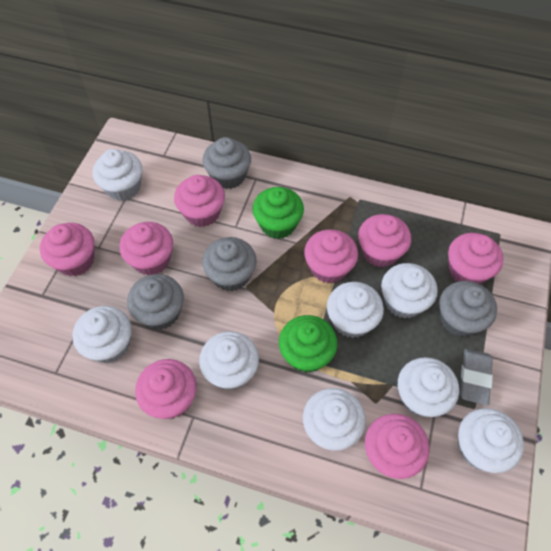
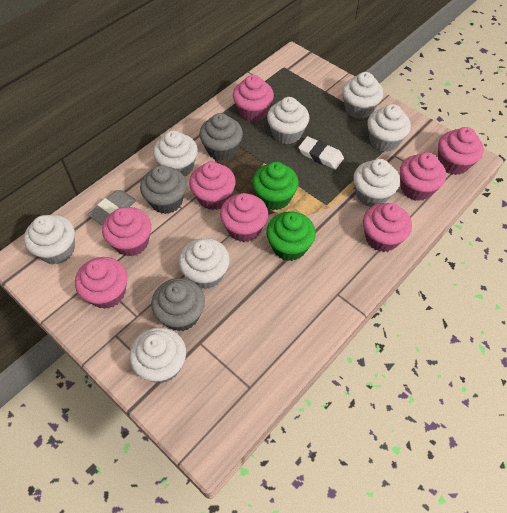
grey cupcake: 4 -> 3
white eraser: 0 -> 1

